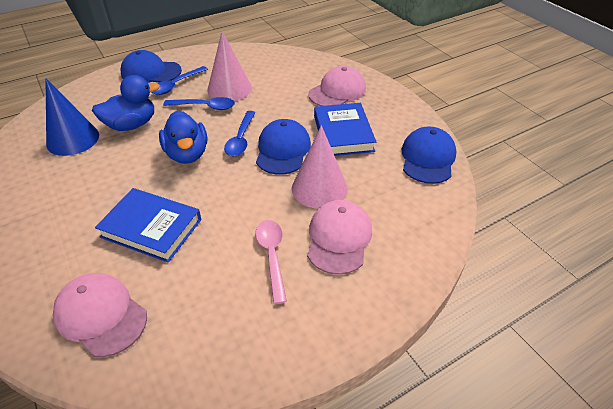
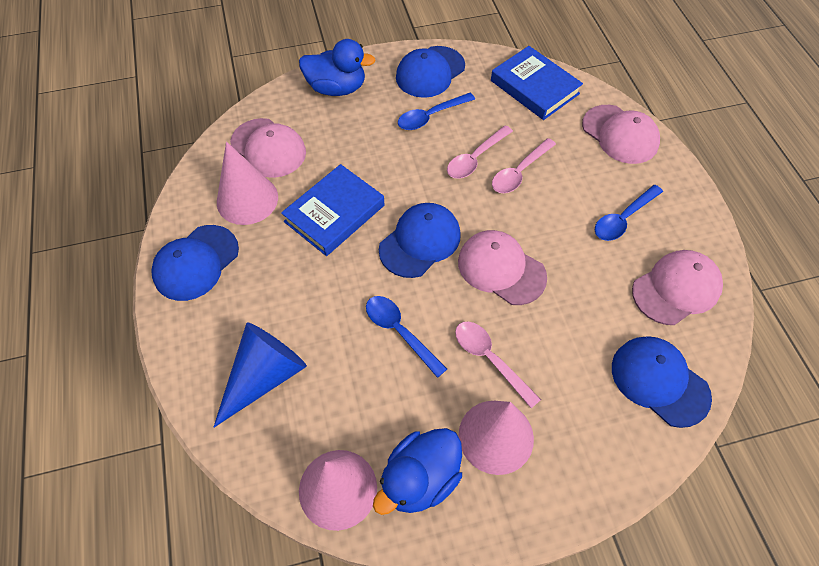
blue cap: 3 -> 4
pink cap: 3 -> 4
pink cone: 2 -> 3
pink spoon: 1 -> 3

